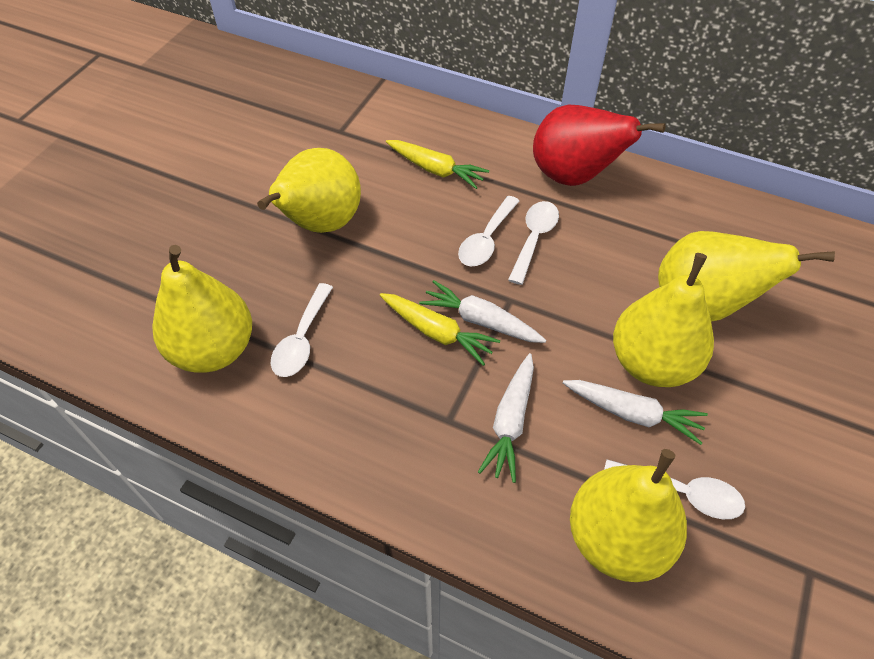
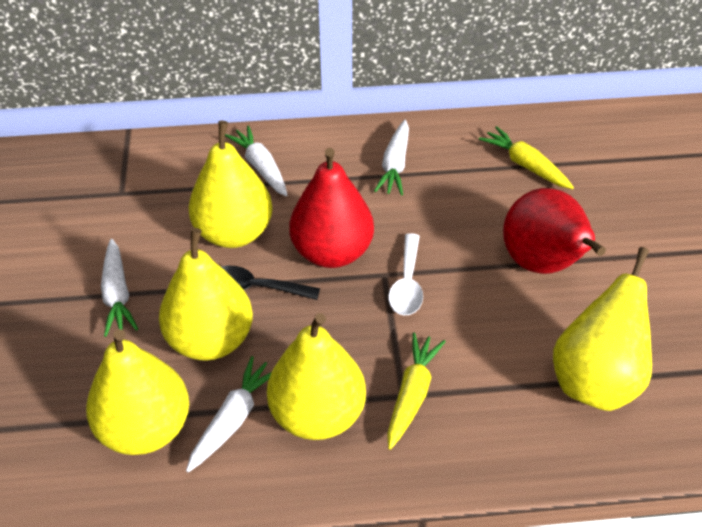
black spoon: 0 -> 1
red pear: 1 -> 2
white carrot: 3 -> 4
white spoon: 4 -> 1

